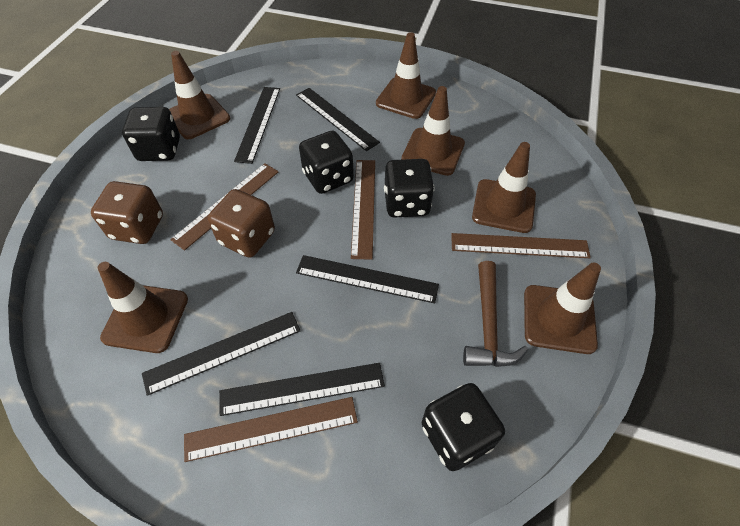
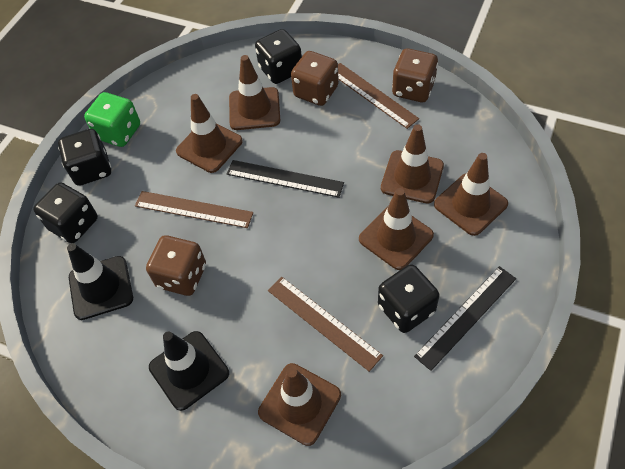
black ruler: 5 -> 2
black traffic cone: 0 -> 2
brown dice: 2 -> 3
brown hammer: 1 -> 0
brown ruler: 4 -> 3
green dice: 0 -> 1

